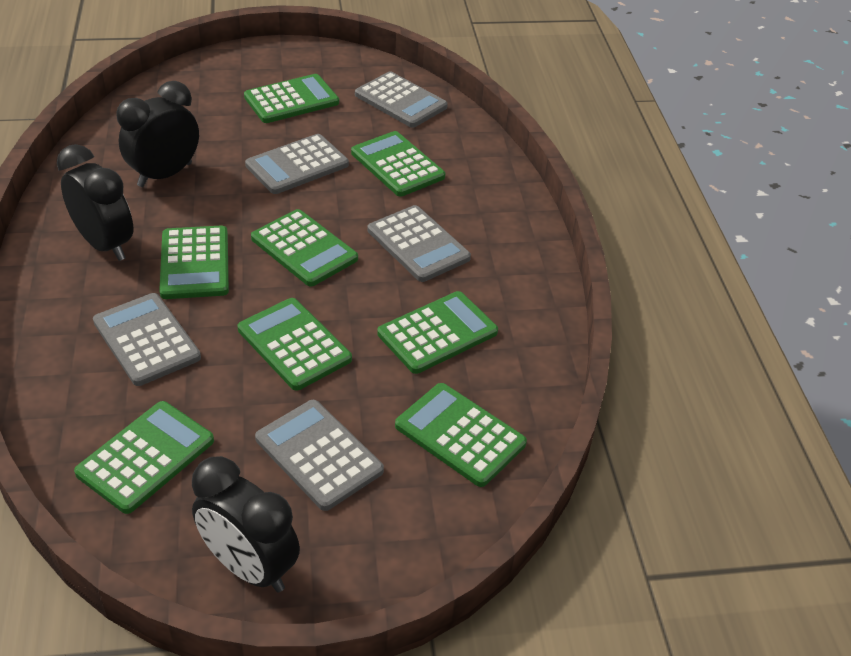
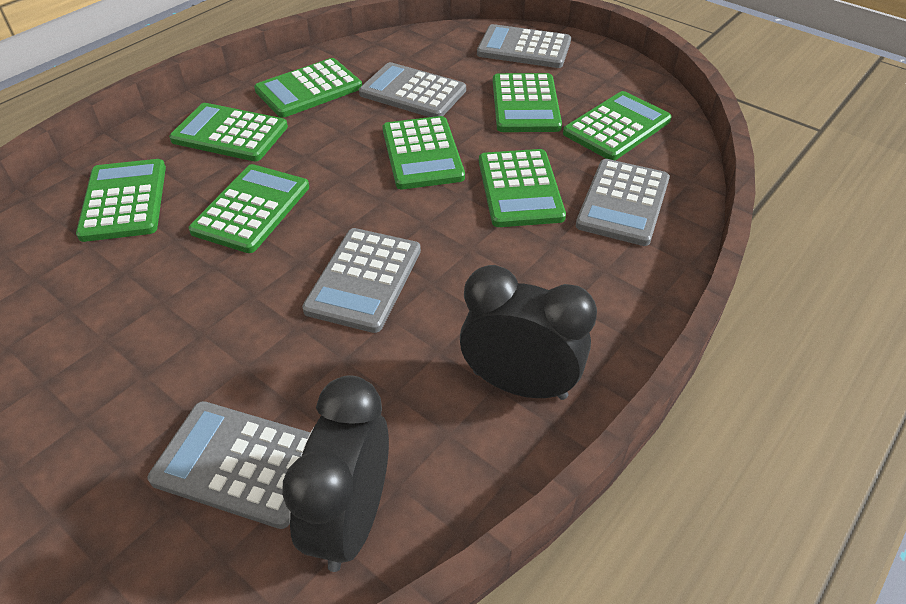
black clock: 3 -> 2

